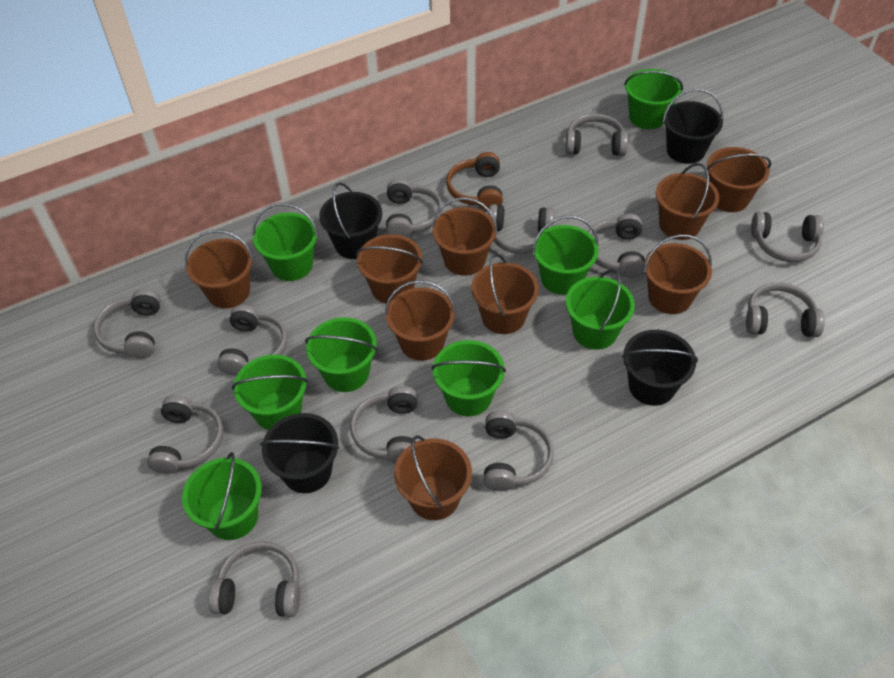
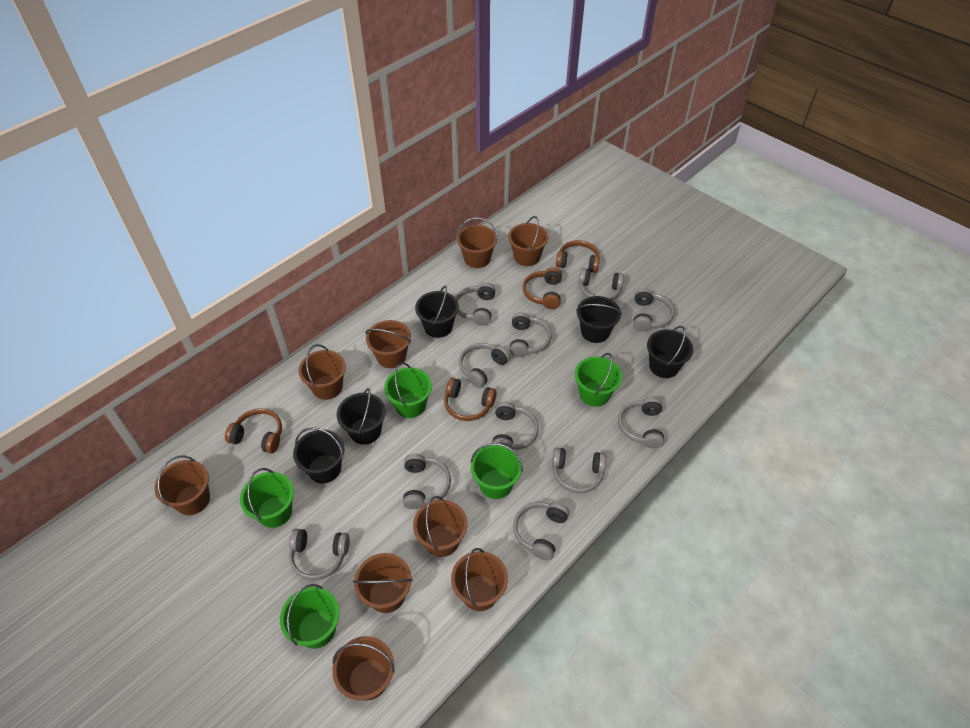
black bucket: 4 -> 5
brown headphones: 1 -> 4
green bucket: 8 -> 5
grey headphones: 12 -> 11

